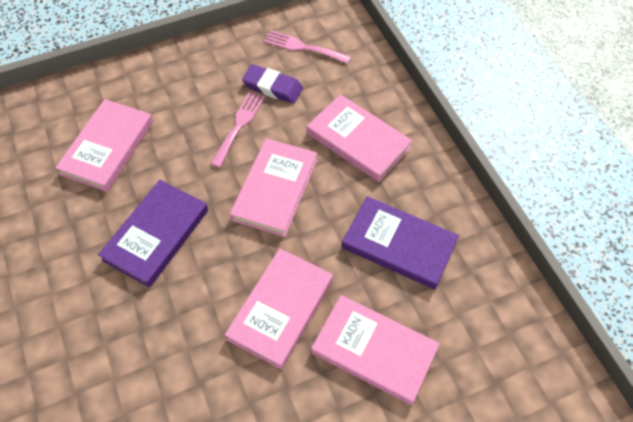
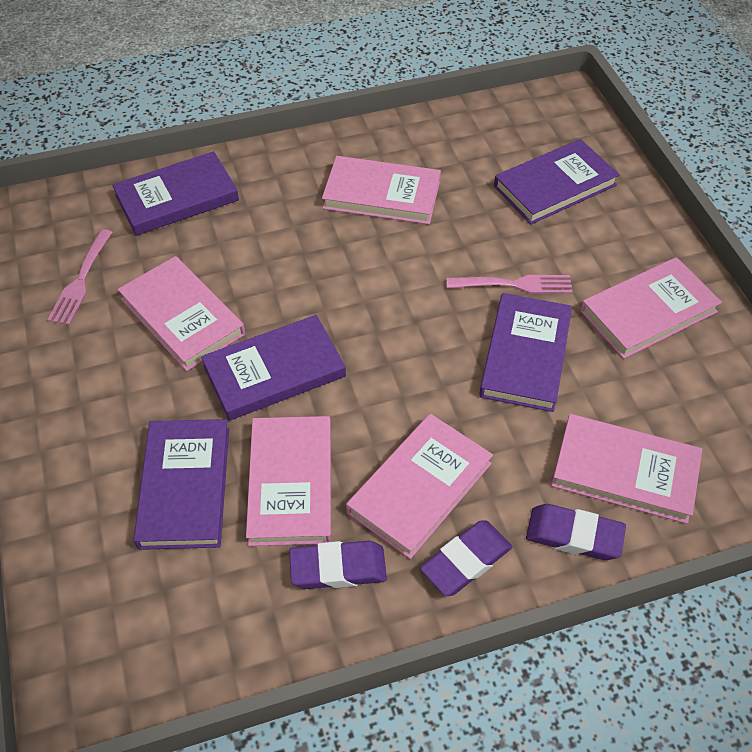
pink book: 5 -> 6
purple book: 2 -> 5
purple eraser: 1 -> 3

